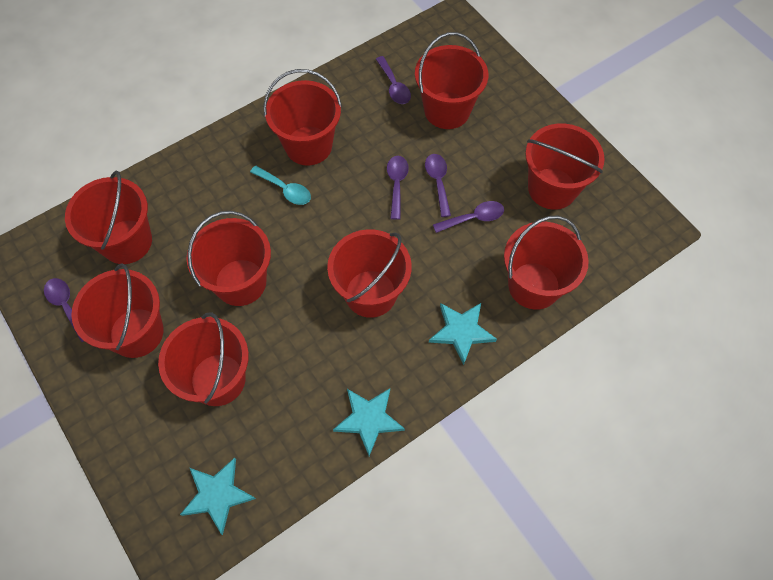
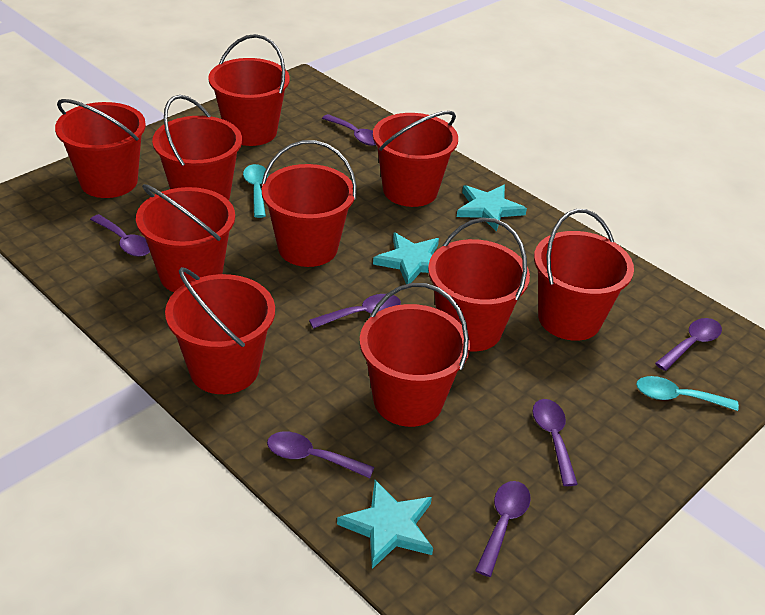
purple spoon: 5 -> 7
red bucket: 9 -> 10
turquoise spoon: 1 -> 2

